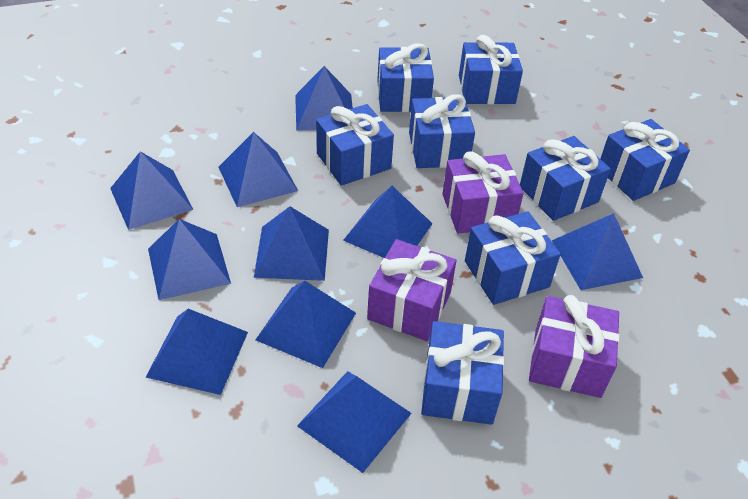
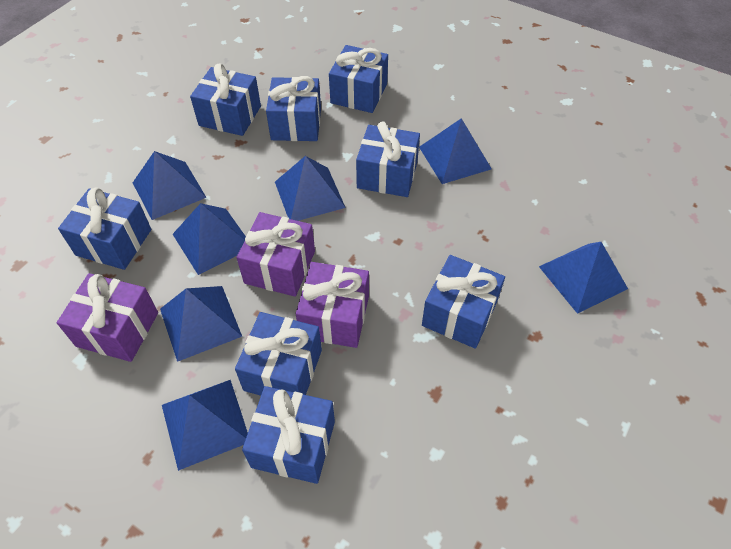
blue pyramid: 10 -> 7

